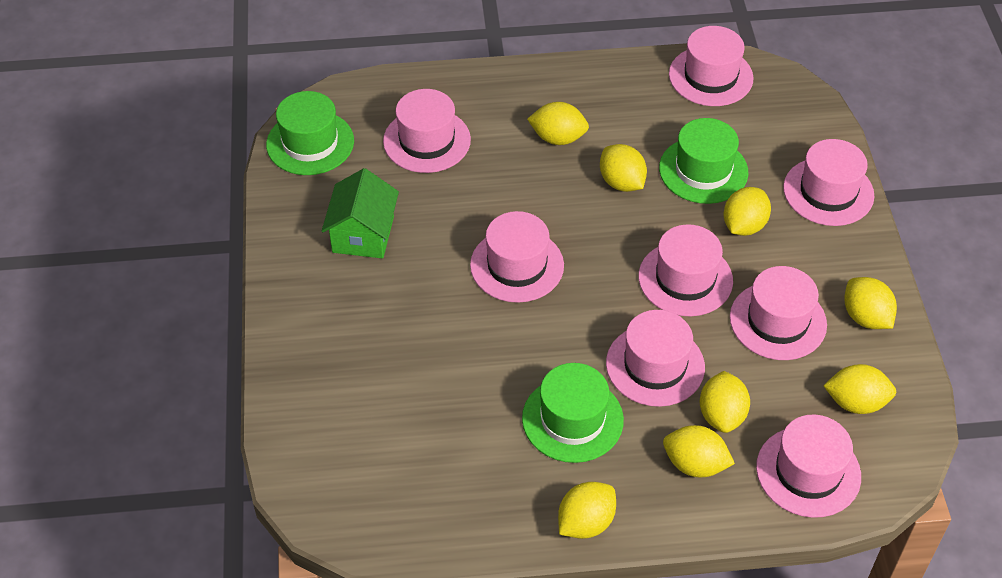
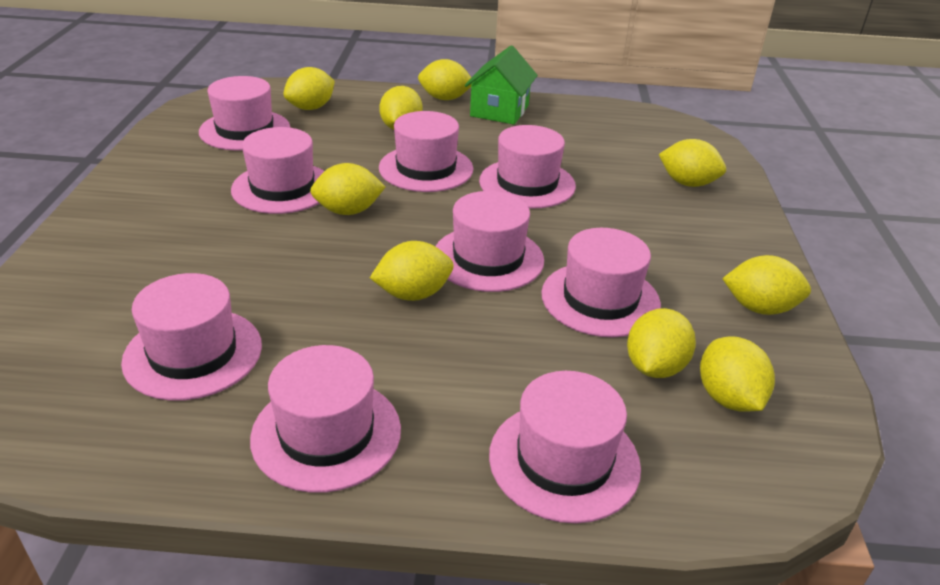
green hat: 3 -> 0
pink hat: 8 -> 9
yellow lemon: 8 -> 9

